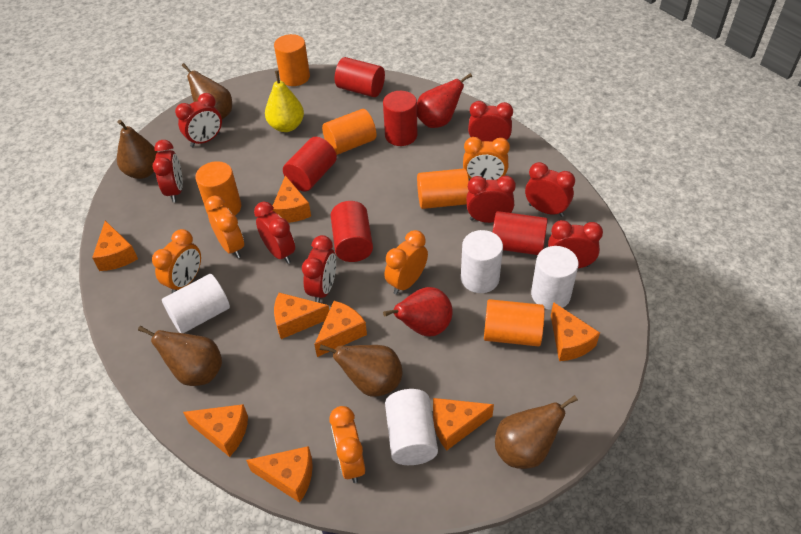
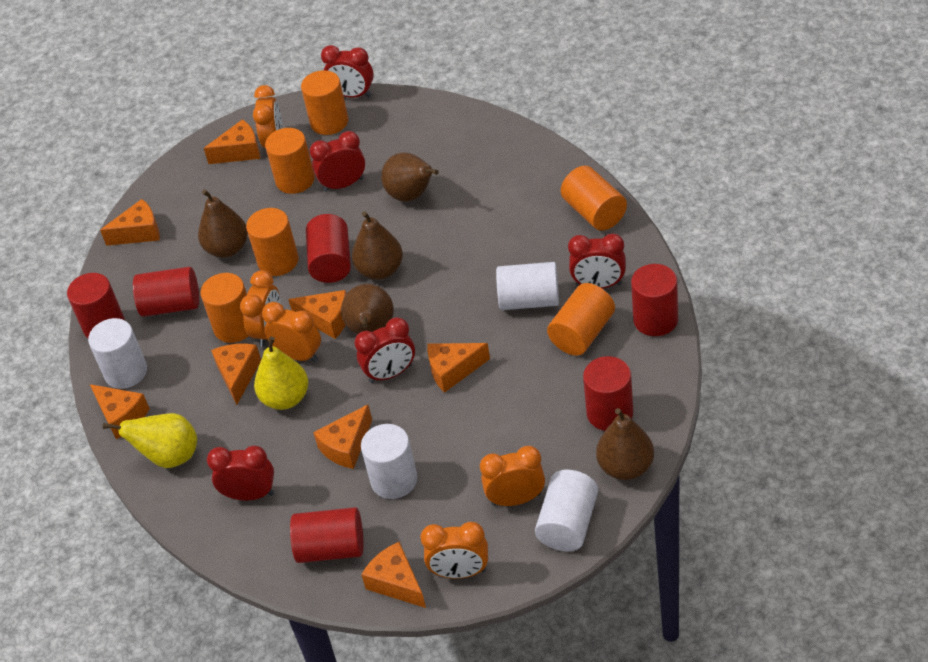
orange cylinder: 5 -> 6
red clock: 8 -> 5
red cylinder: 5 -> 6
red pear: 2 -> 0
yellow pear: 1 -> 2

